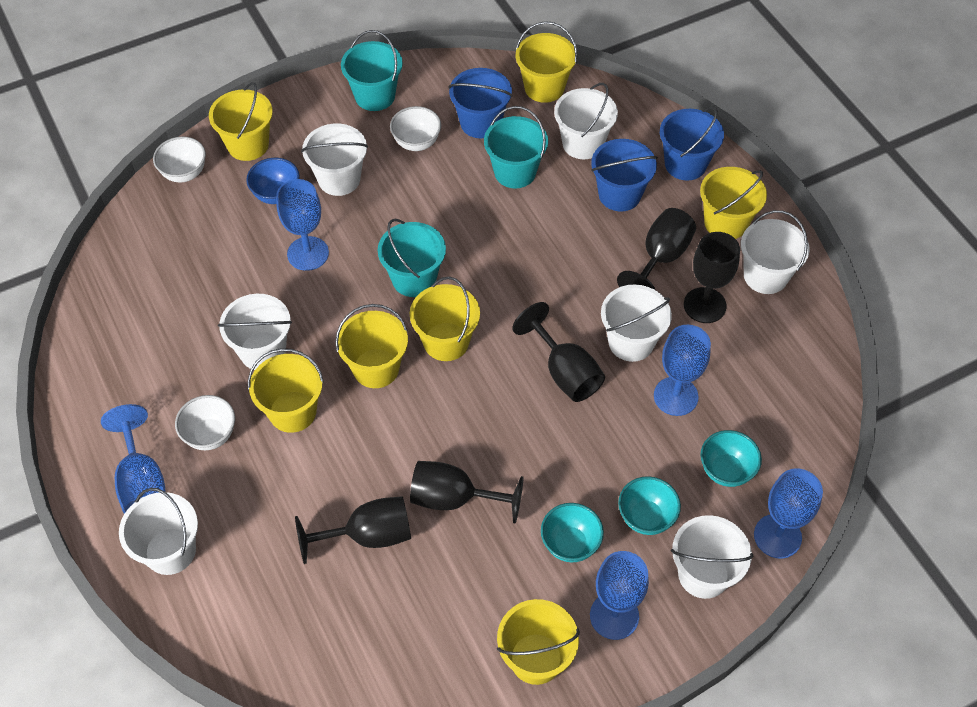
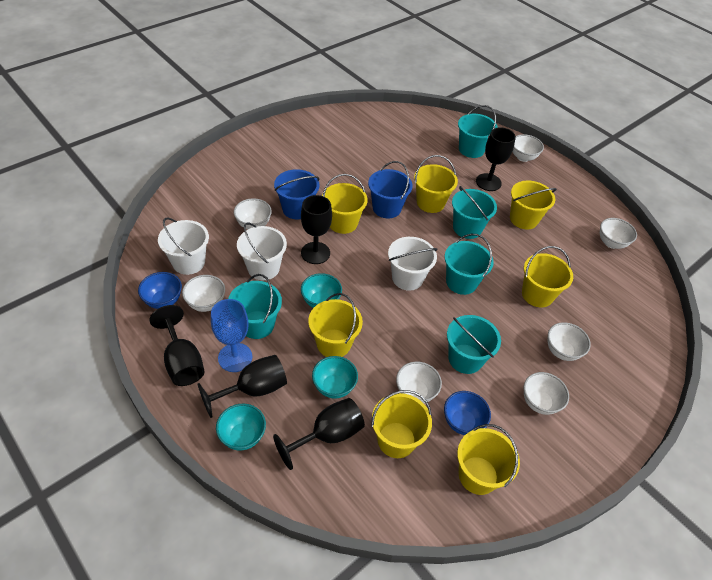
blue bowl: 1 -> 2
blue bucket: 3 -> 2
blue goblet: 5 -> 1
turquoise bucket: 3 -> 5
white bowl: 3 -> 7
white bucket: 7 -> 3

